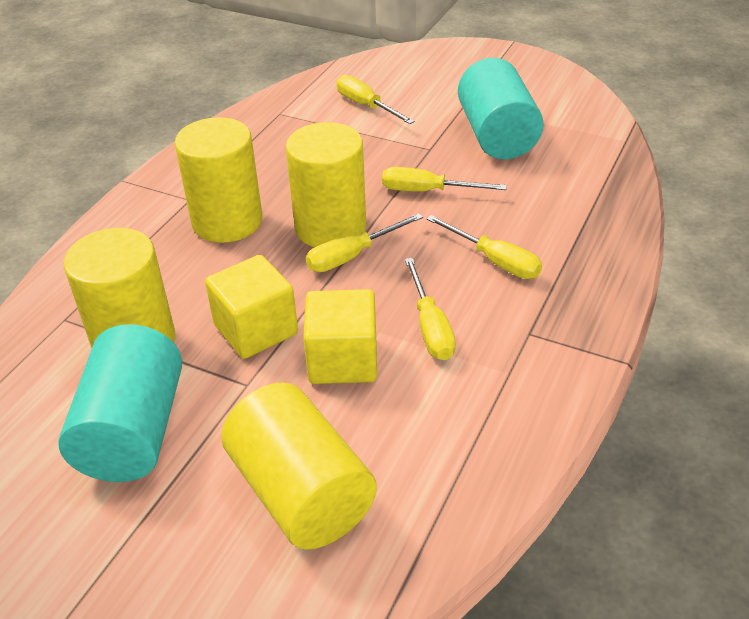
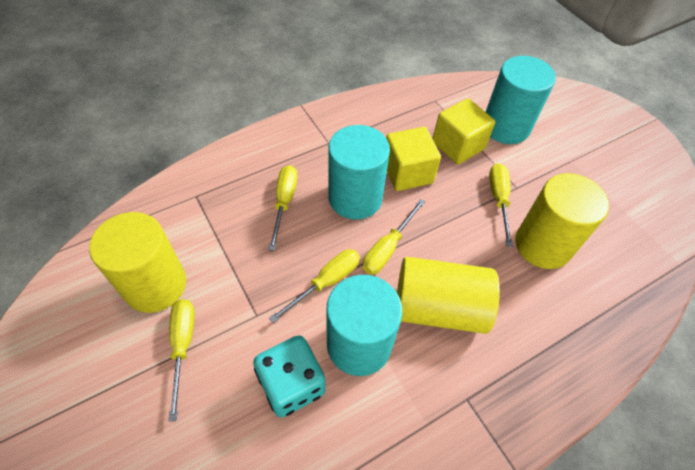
turquoise cylinder: 2 -> 3
turquoise dice: 0 -> 1
yellow cylinder: 4 -> 3

